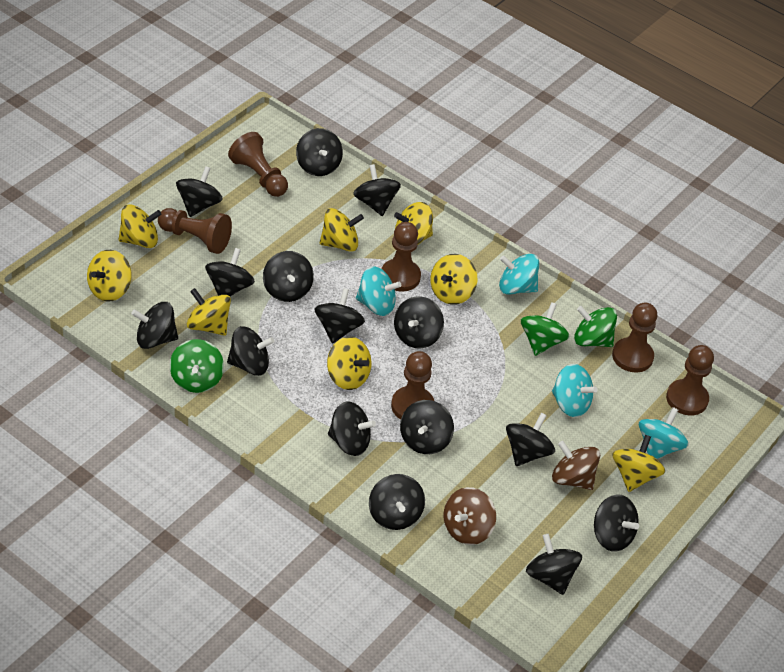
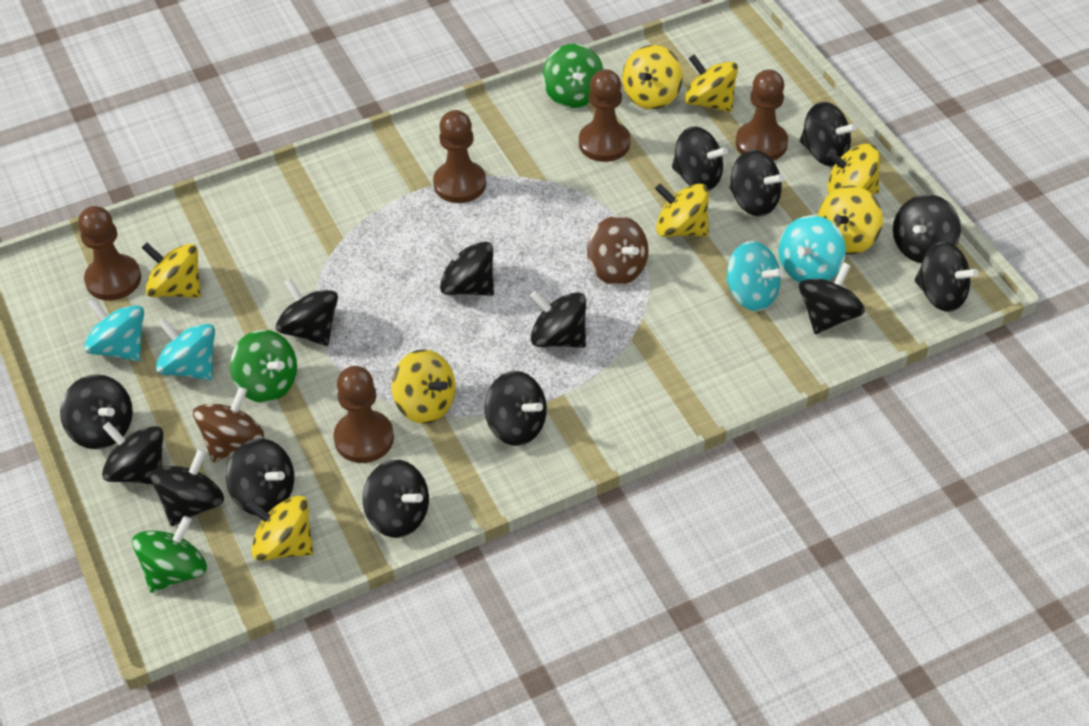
brown pawn: 6 -> 5

